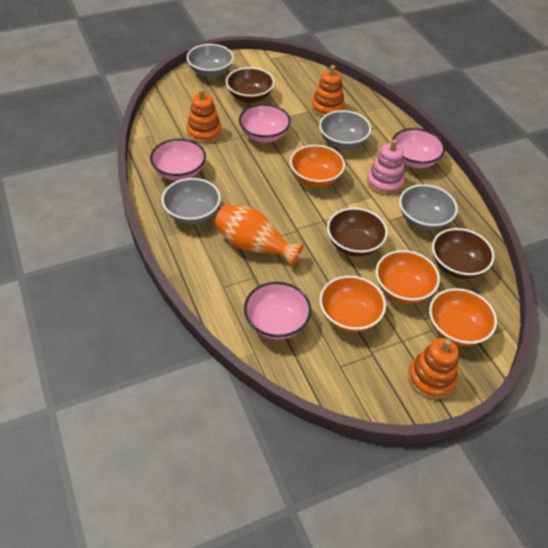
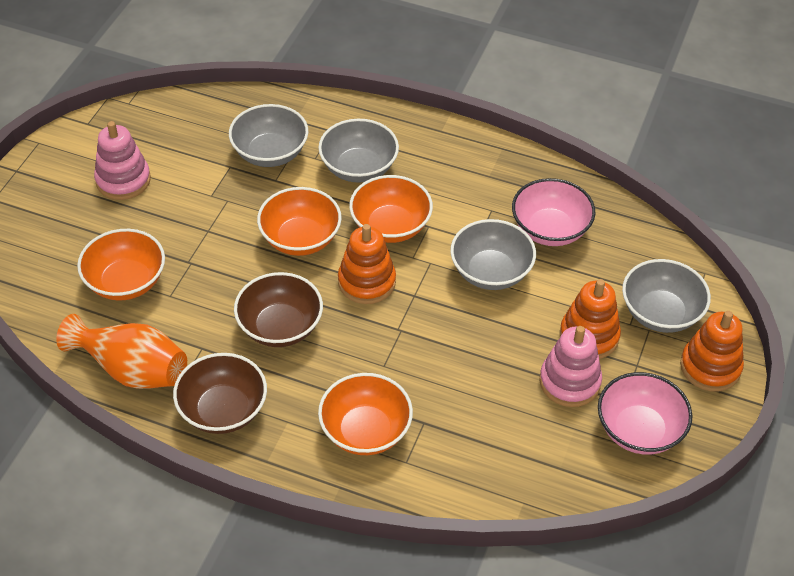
brown bowl: 3 -> 2
pink bowl: 4 -> 2
pink stacking toy: 1 -> 2

